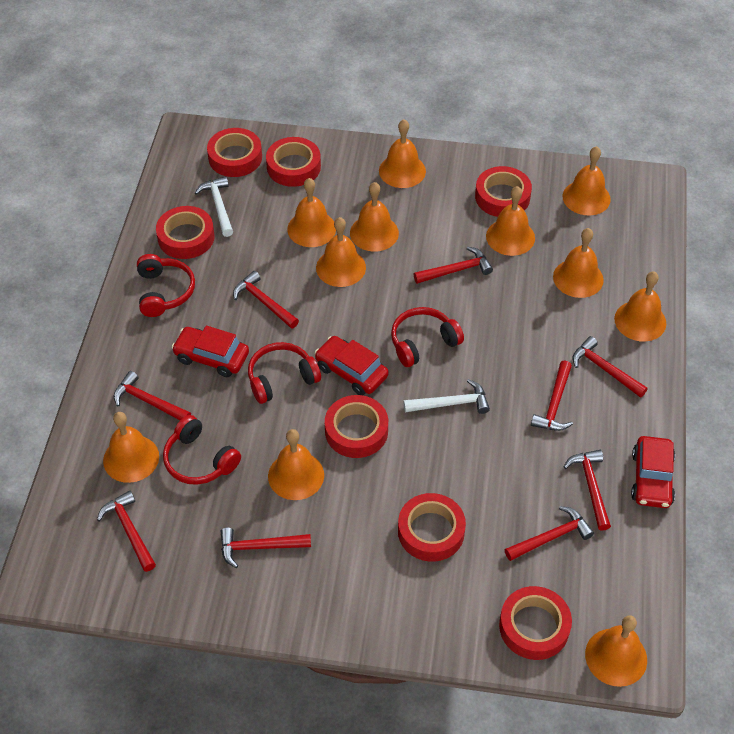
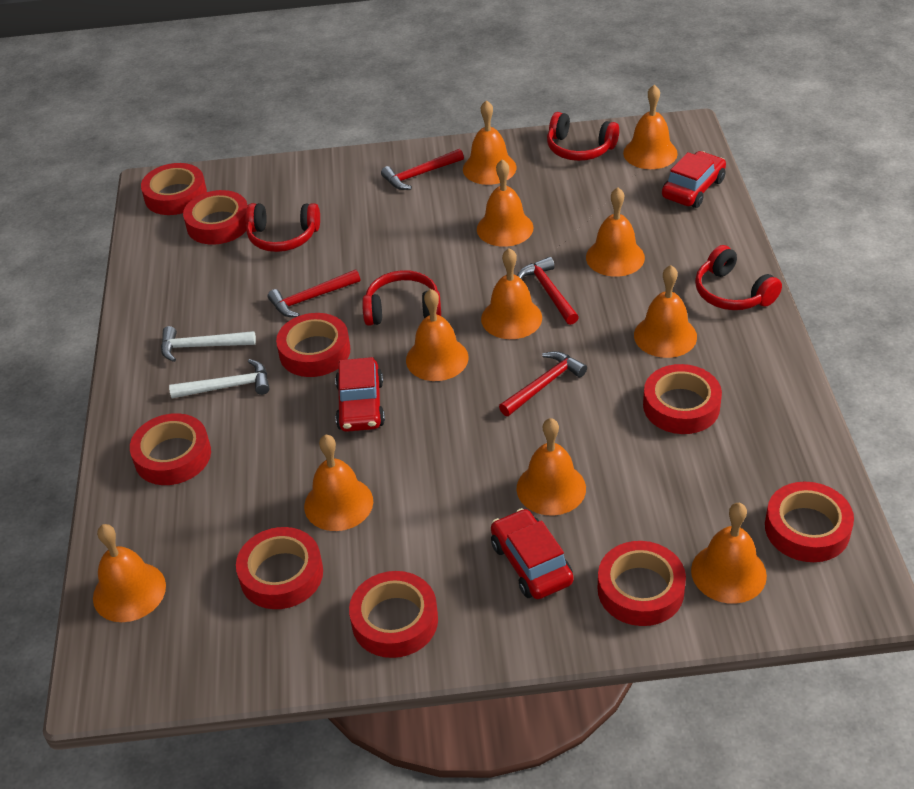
red hammer: 9 -> 4
red tape: 7 -> 9

